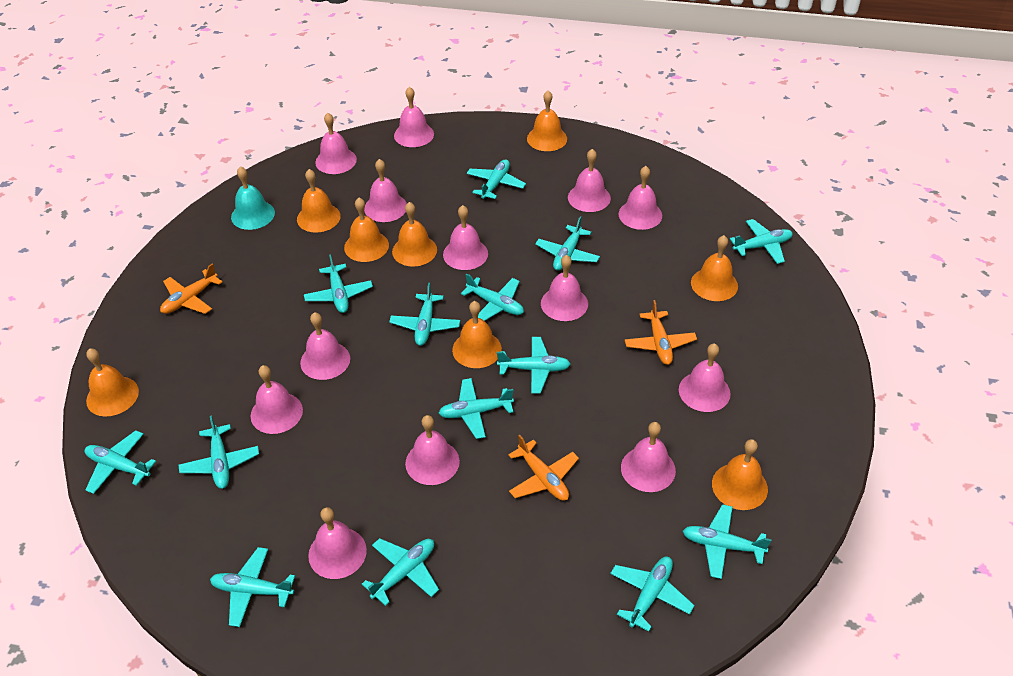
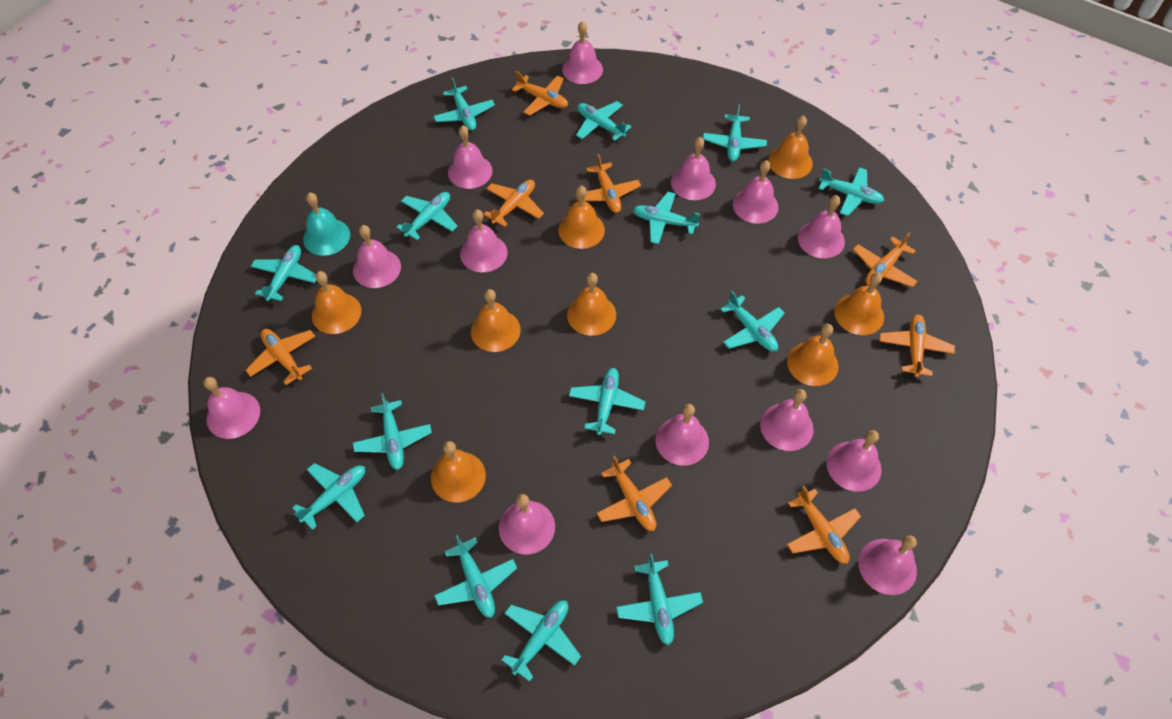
orange plane: 3 -> 8

